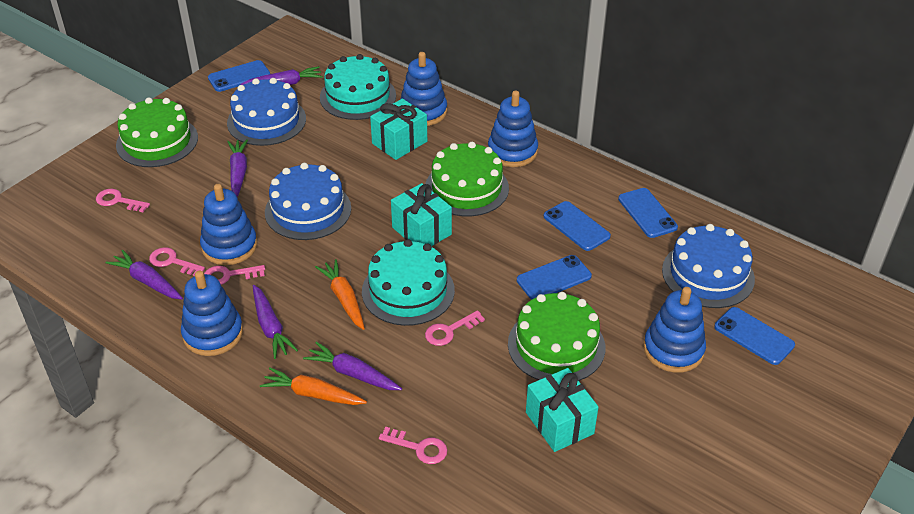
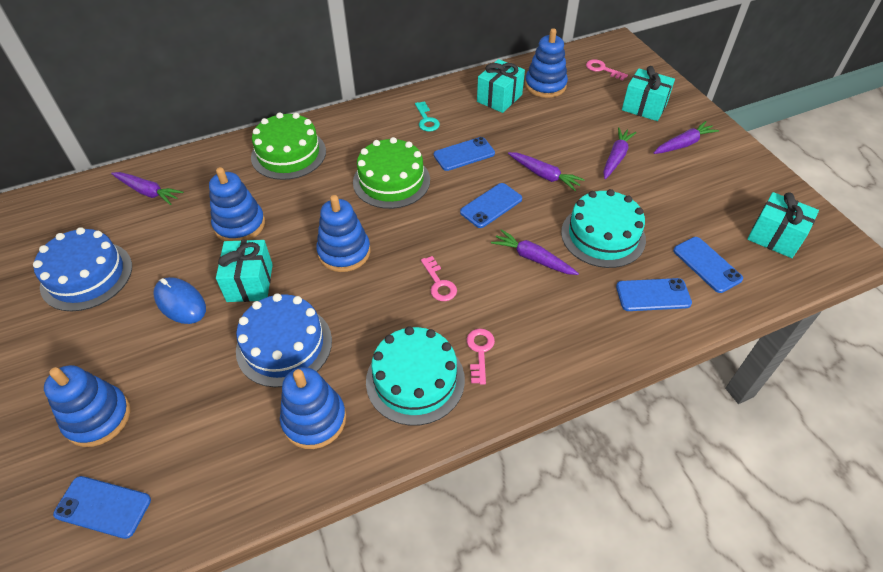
blue cake: 3 -> 2
blue mouse: 0 -> 1
green cake: 3 -> 2
orange carrot: 2 -> 0
pink key: 5 -> 3
turquoise gift: 3 -> 4
turquoise key: 0 -> 1

